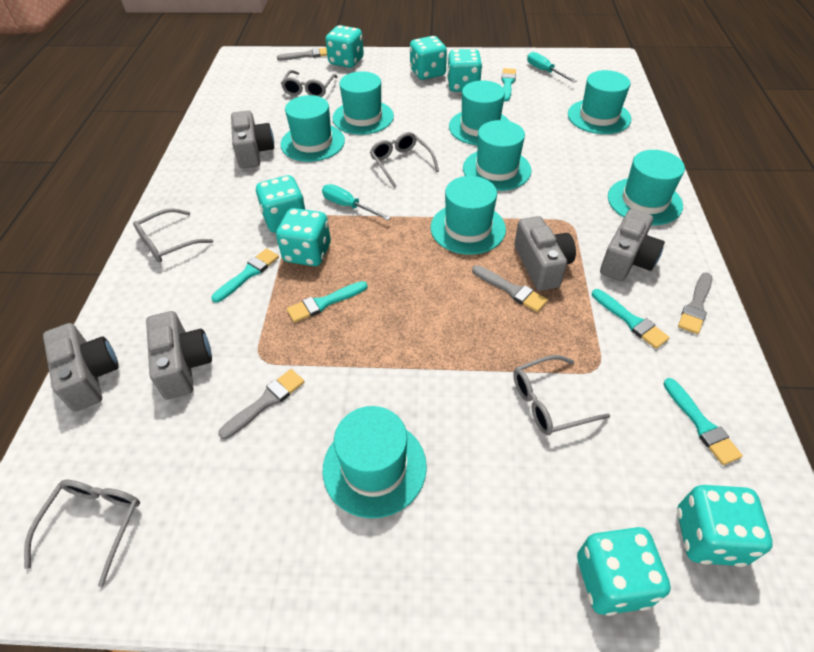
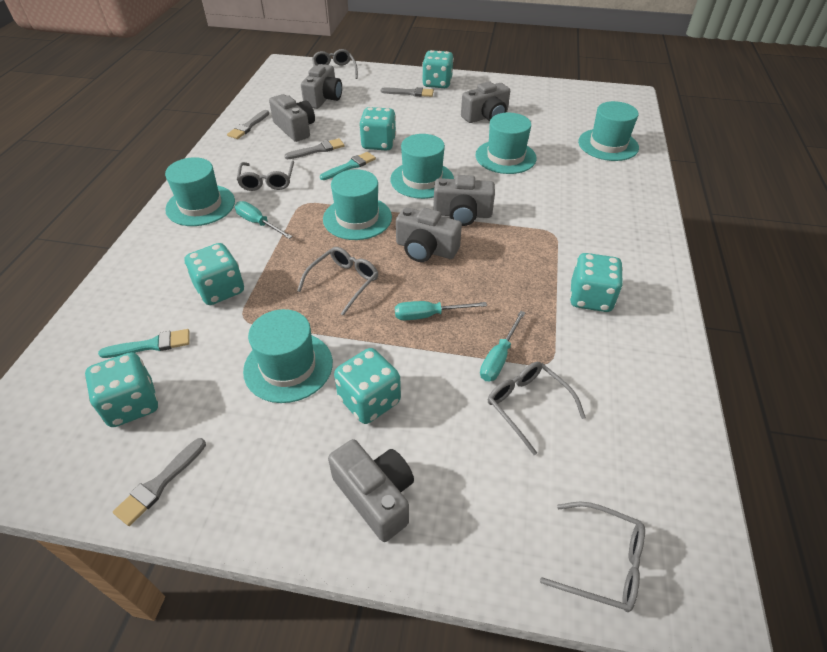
grey camera: 5 -> 6
turquoise brush: 5 -> 2
turquoise dice: 7 -> 6
turquoise hat: 8 -> 6
turquoise screwdriver: 2 -> 3

